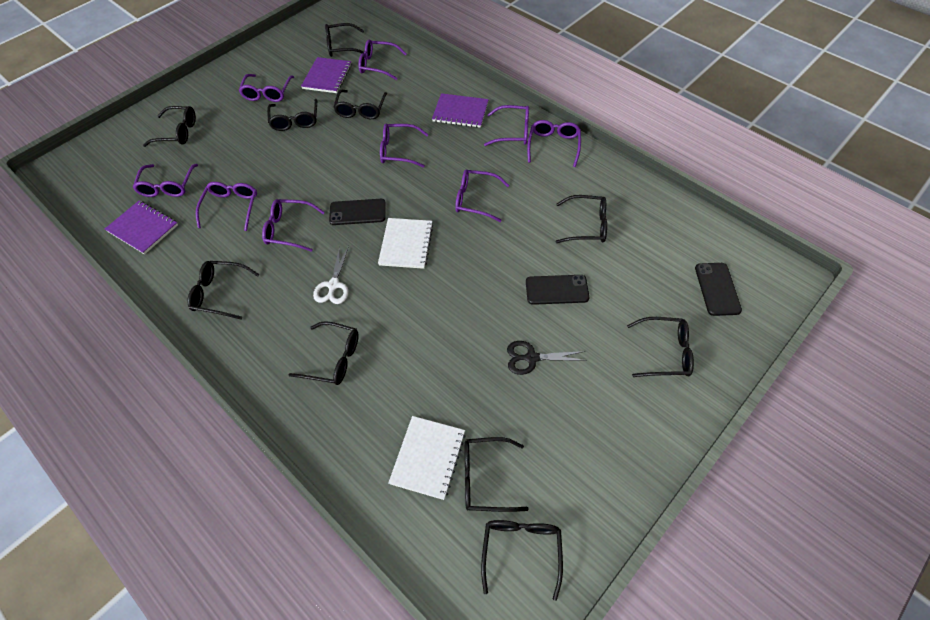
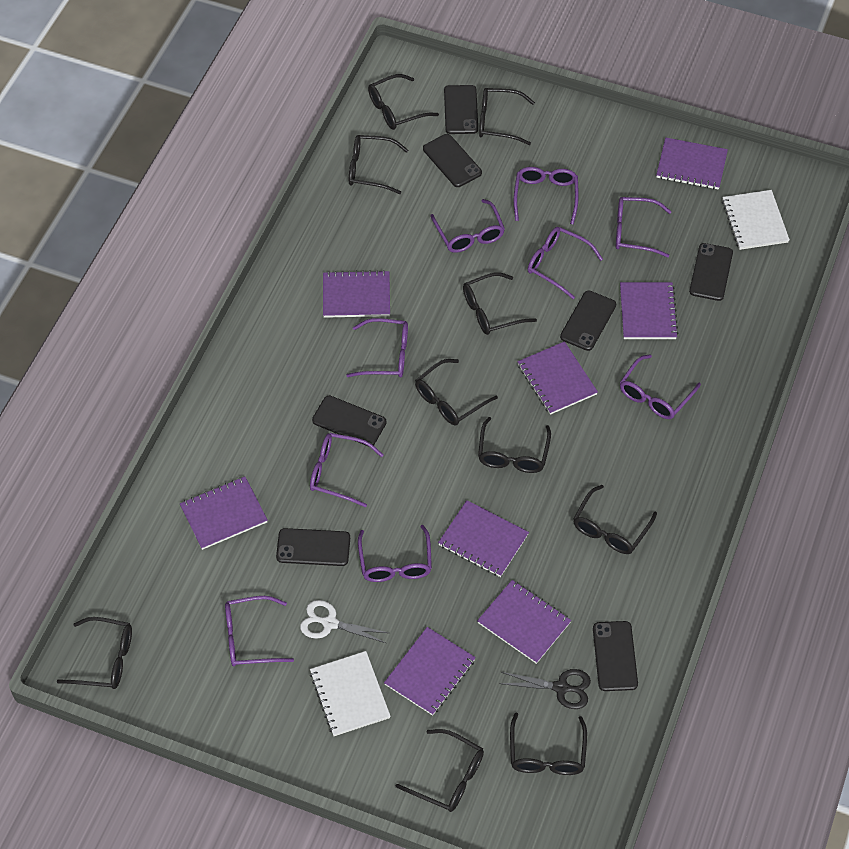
black phone: 3 -> 7
purple notebook: 3 -> 8

